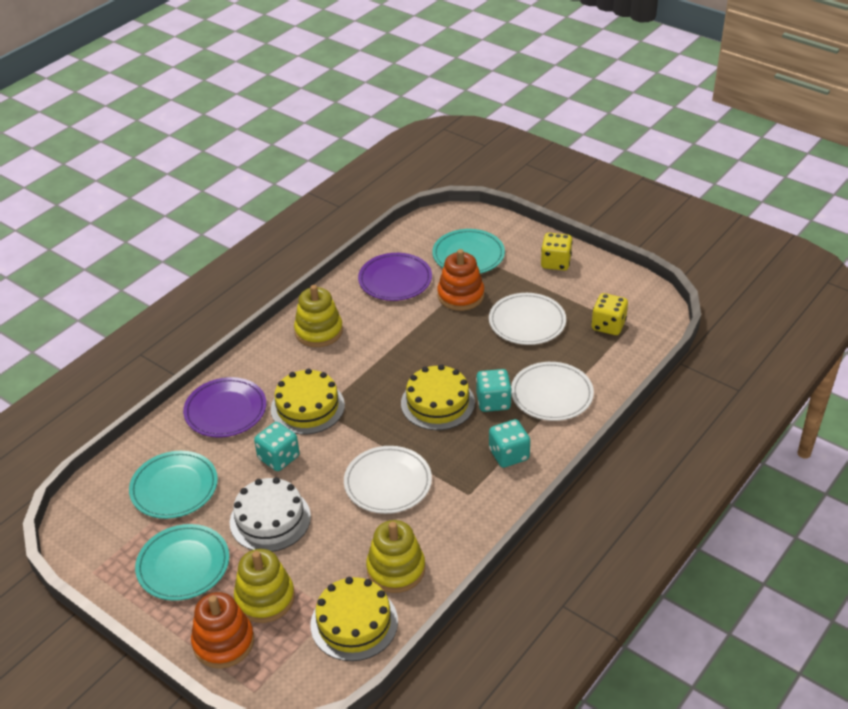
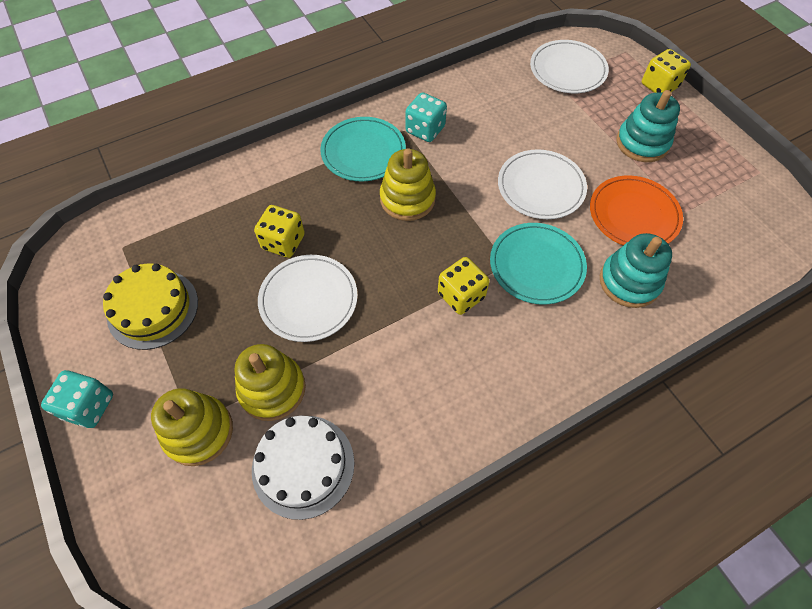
orange plate: 0 -> 1
orange stacking toy: 2 -> 0
purple plate: 2 -> 0
turquoise dice: 3 -> 2
turquoise plate: 3 -> 2
turquoise stacking toy: 0 -> 2
yellow cake: 3 -> 1
yellow dice: 2 -> 3

